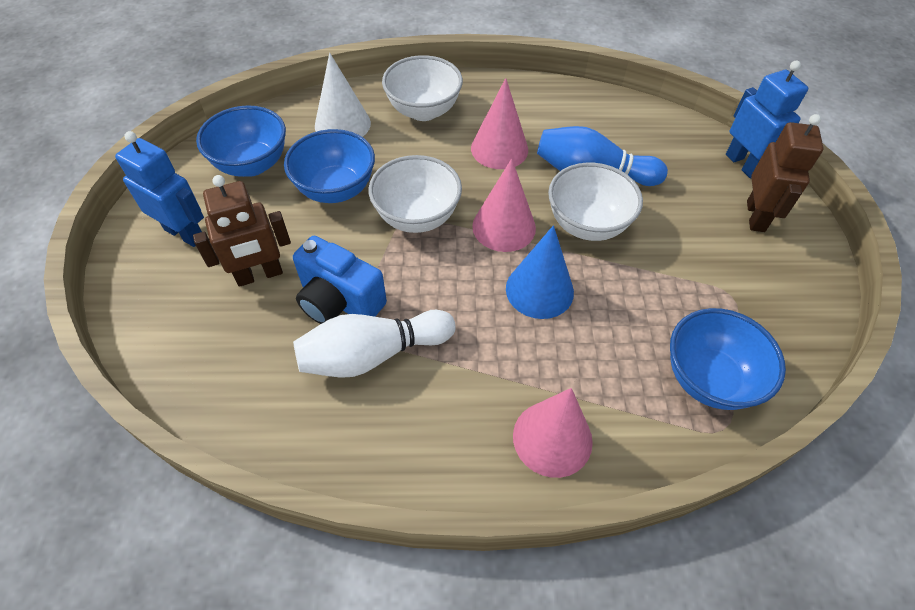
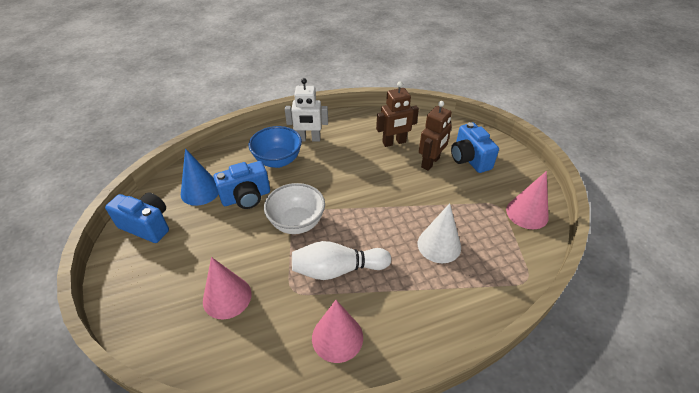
blue bowl: 3 -> 1
blue bowling pin: 1 -> 0
blue camera: 1 -> 3
blue robot: 2 -> 0
white bowl: 3 -> 1
white robot: 0 -> 1

